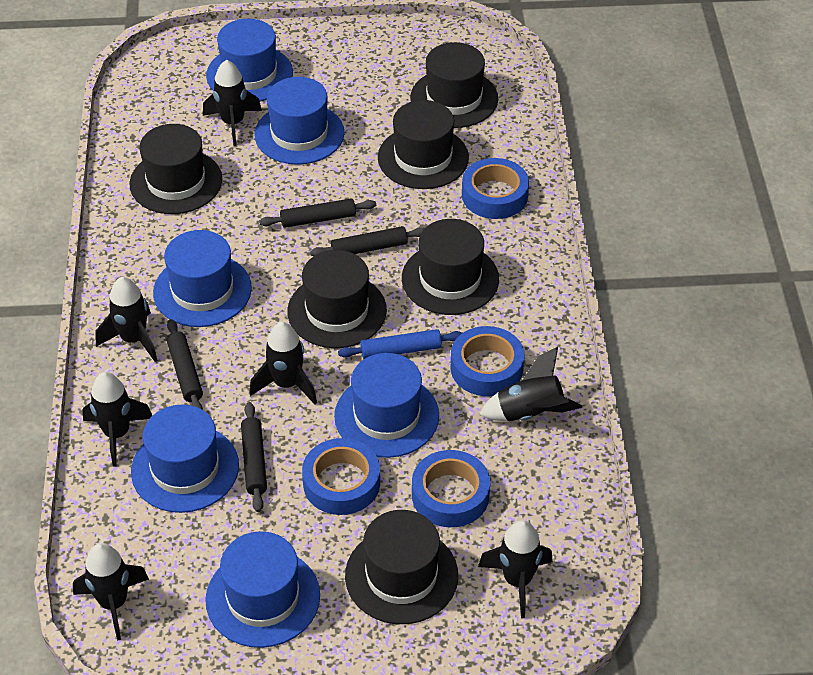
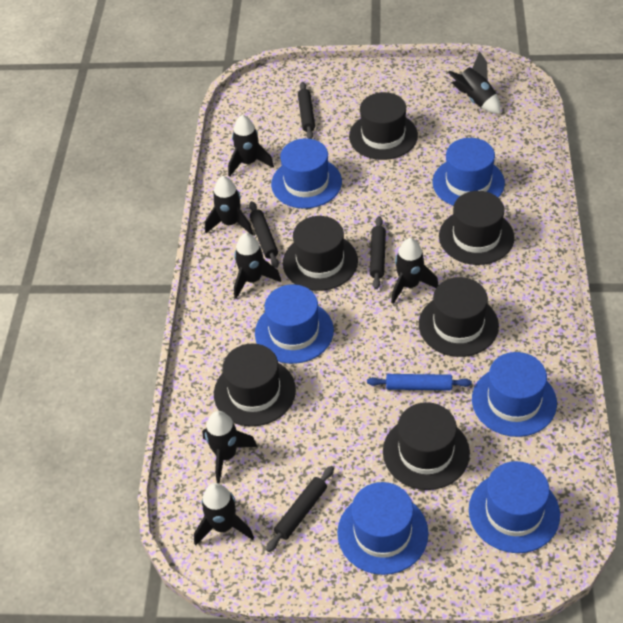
blue tape: 4 -> 0

